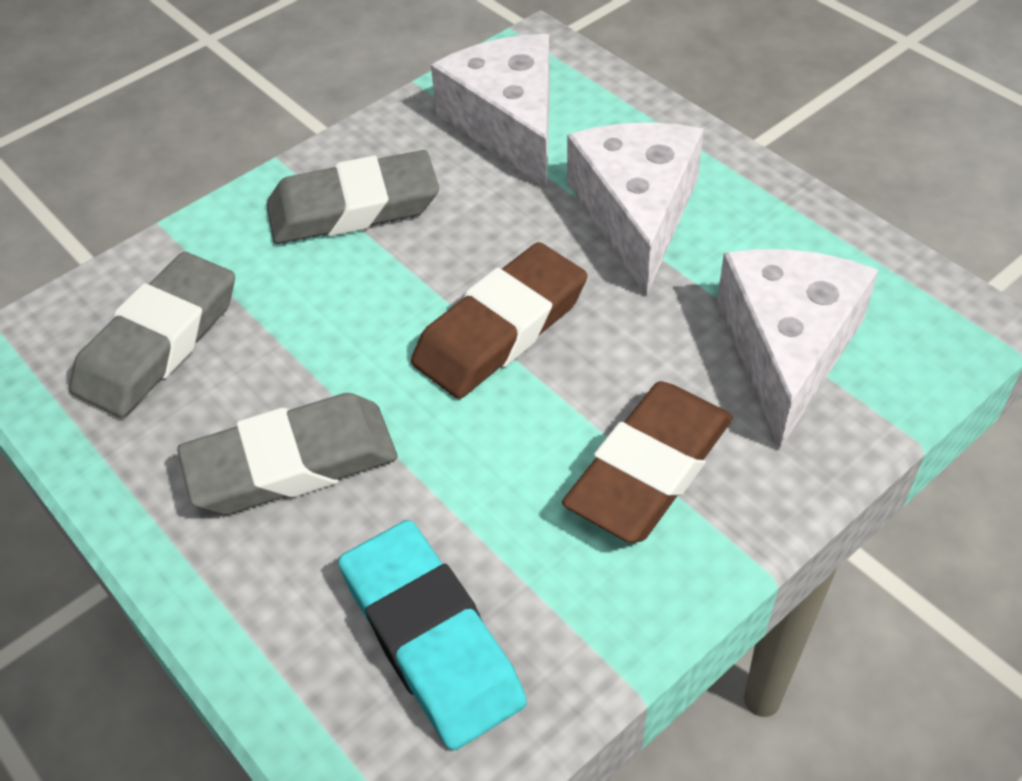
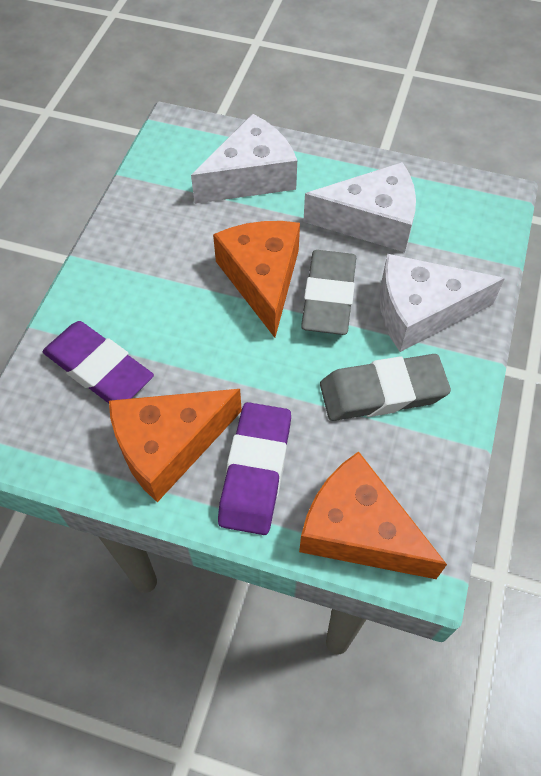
brown eraser: 2 -> 0
grey eraser: 3 -> 2
orange cheese: 0 -> 3
purple eraser: 0 -> 2
turquoise eraser: 1 -> 0

